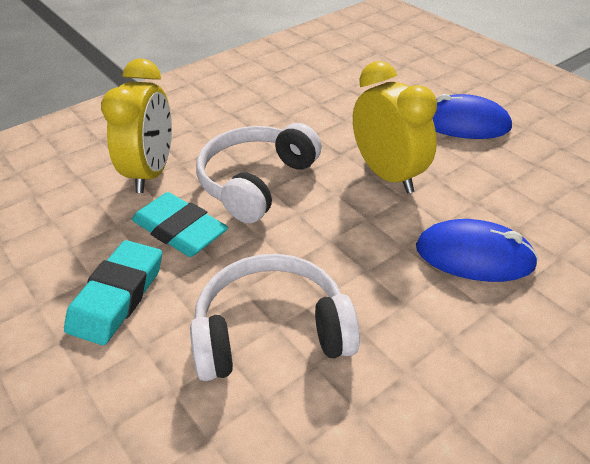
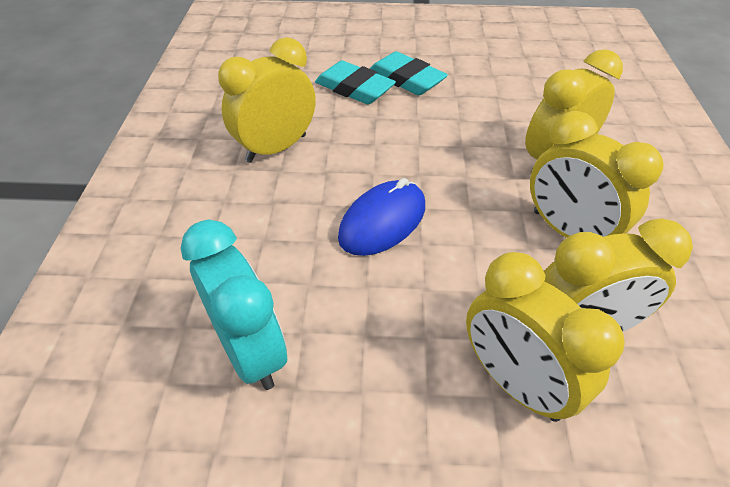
blue mouse: 2 -> 1
turquoise clock: 0 -> 1
white headphones: 2 -> 0
yellow clock: 2 -> 5

